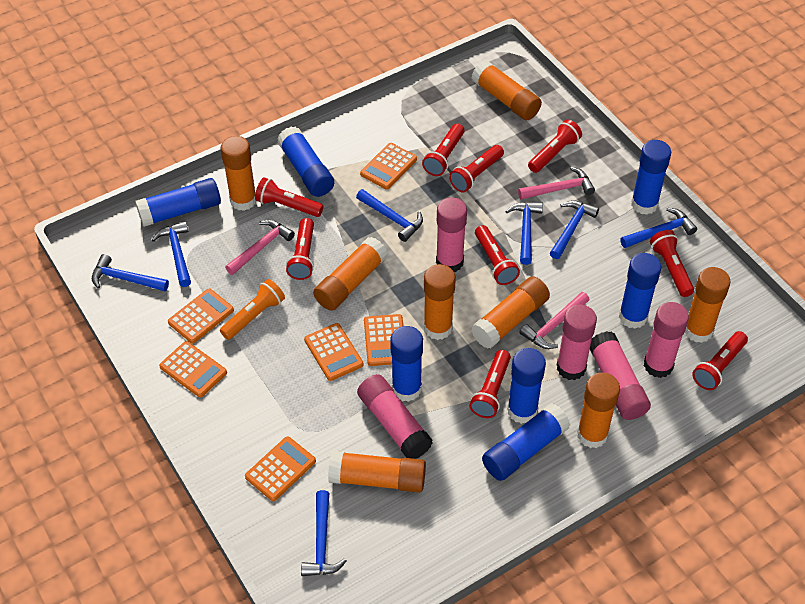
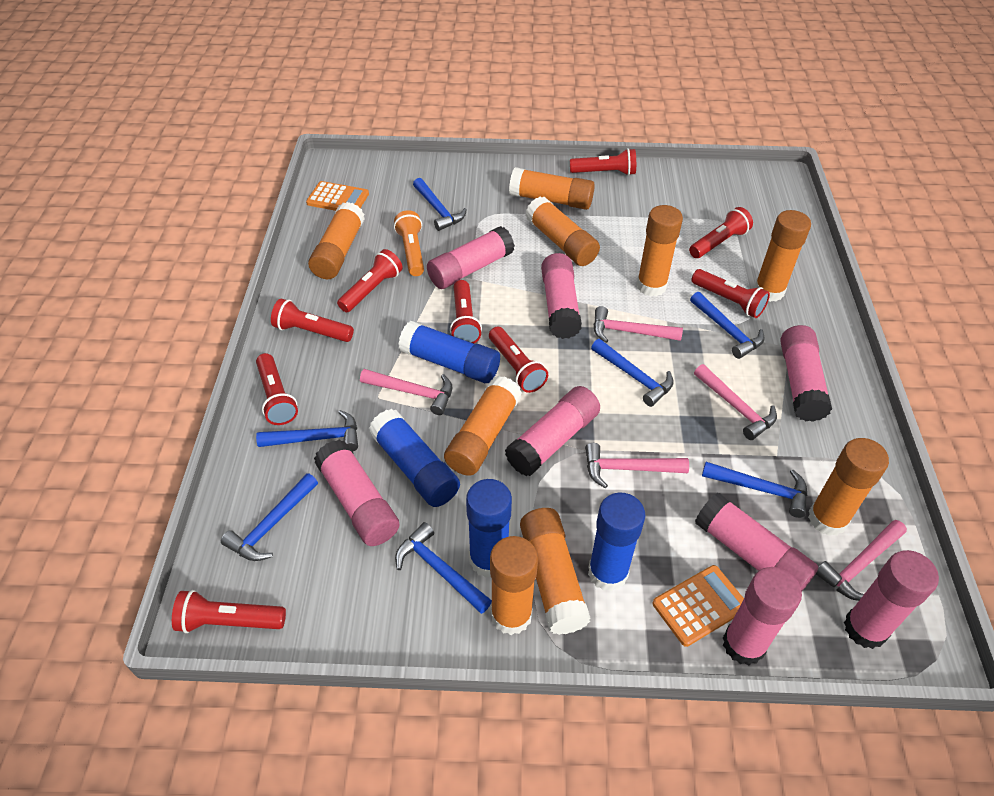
blue glue stick: 7 -> 4
orange calculator: 6 -> 2
orange glue stick: 8 -> 9
pink glue stick: 5 -> 8
pink hammer: 3 -> 5

